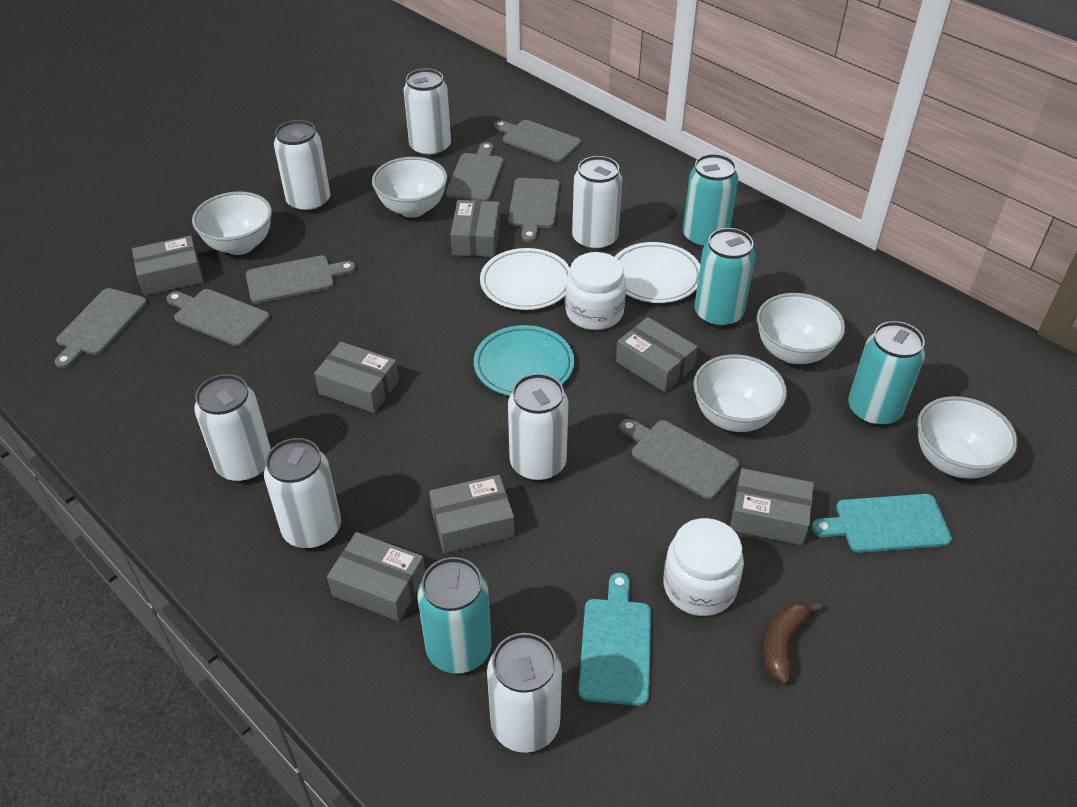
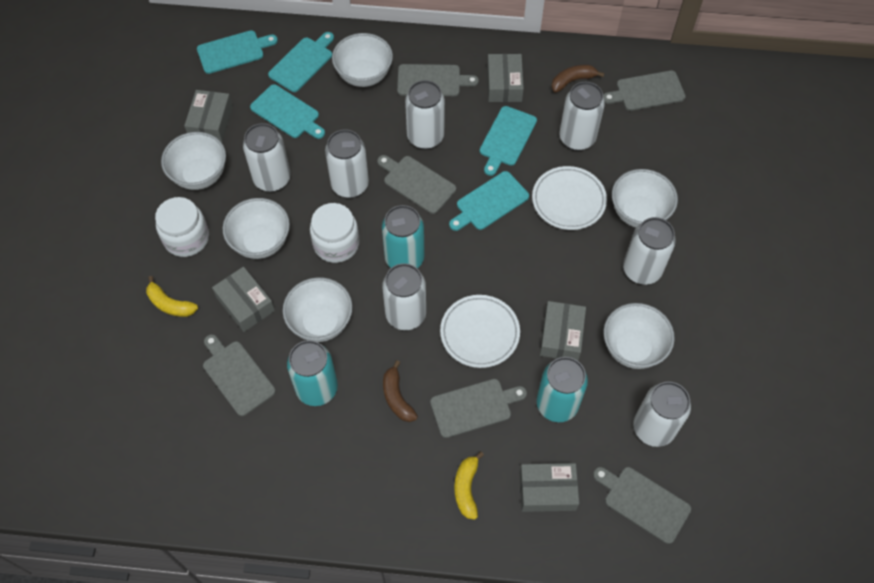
brown banana: 1 -> 2
grey box: 7 -> 5
grey cutting board: 7 -> 6
turquoise can: 4 -> 3
turquoise cutting board: 2 -> 5
turquoise plate: 1 -> 0
white bowl: 5 -> 6
yellow banana: 0 -> 2

